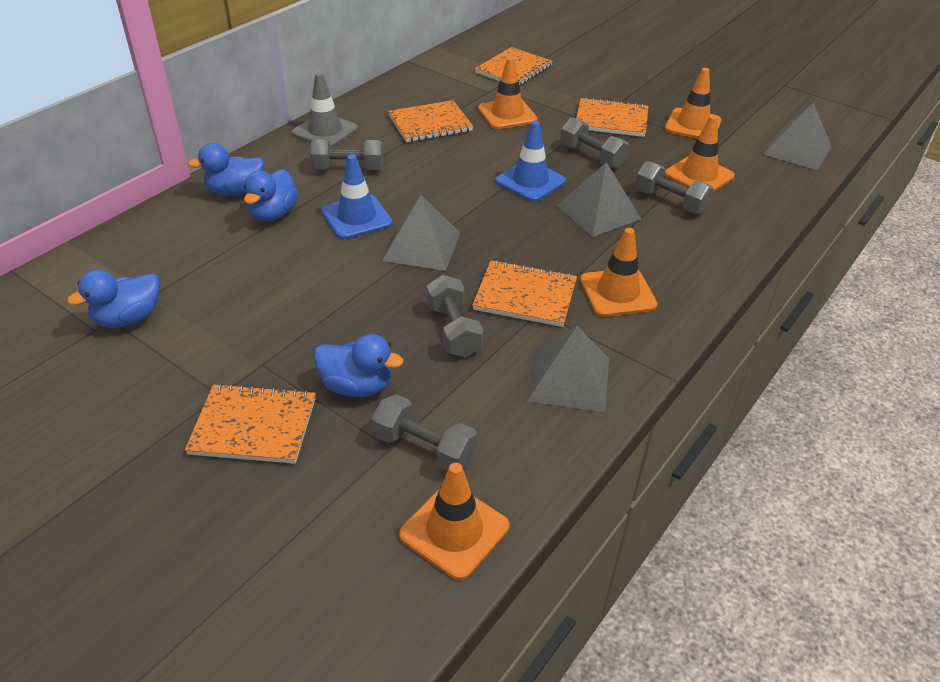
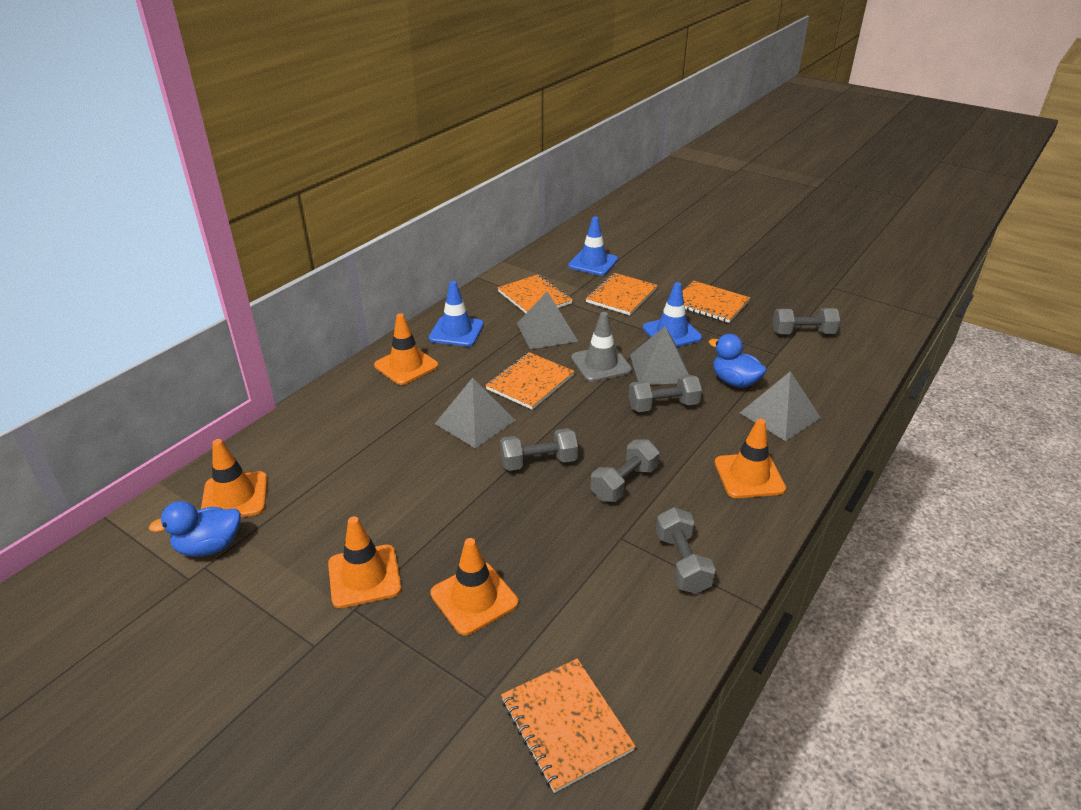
blue duck: 4 -> 2
blue traffic cone: 2 -> 3

